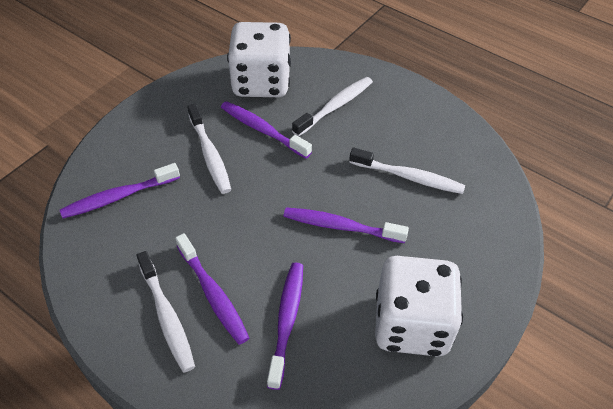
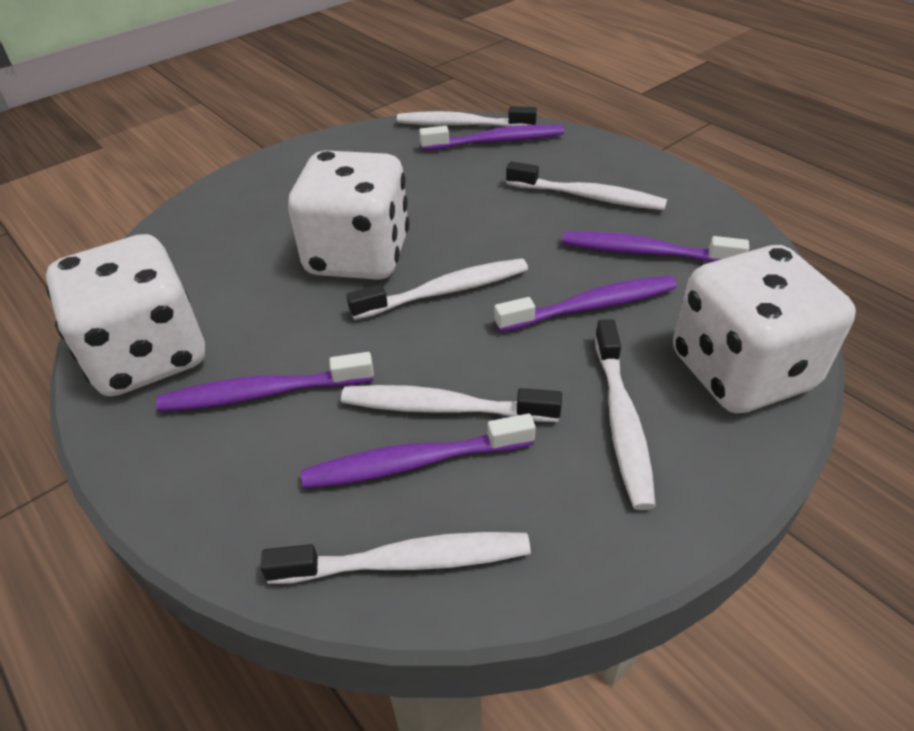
white dice: 2 -> 3
white toothbrush: 4 -> 6

